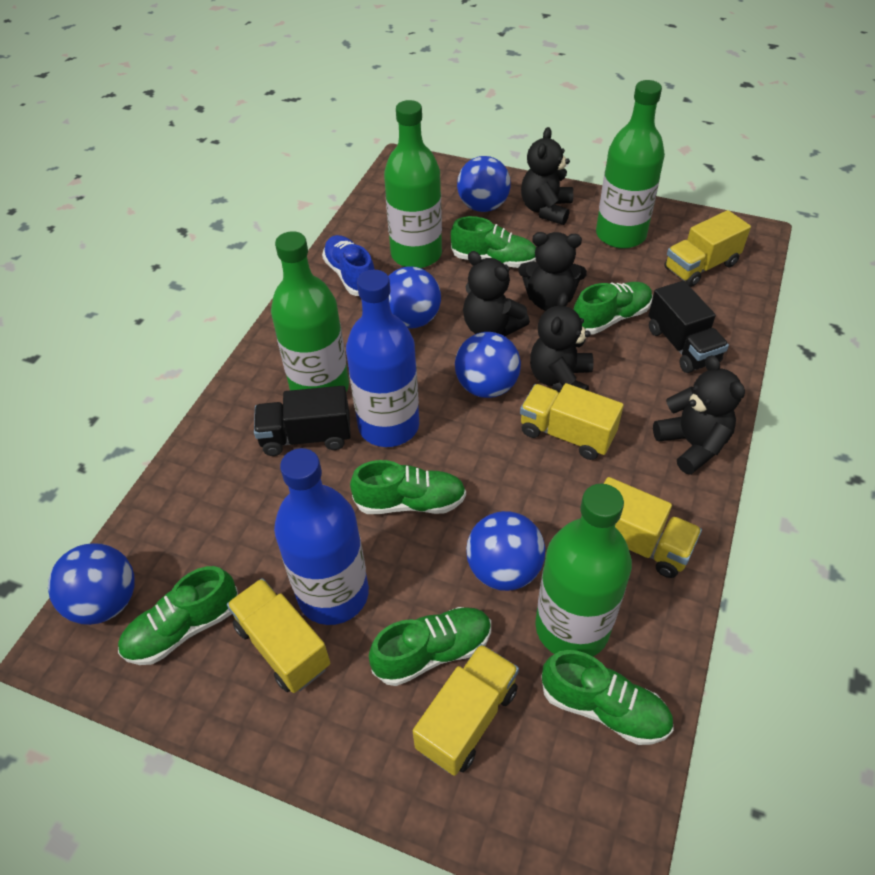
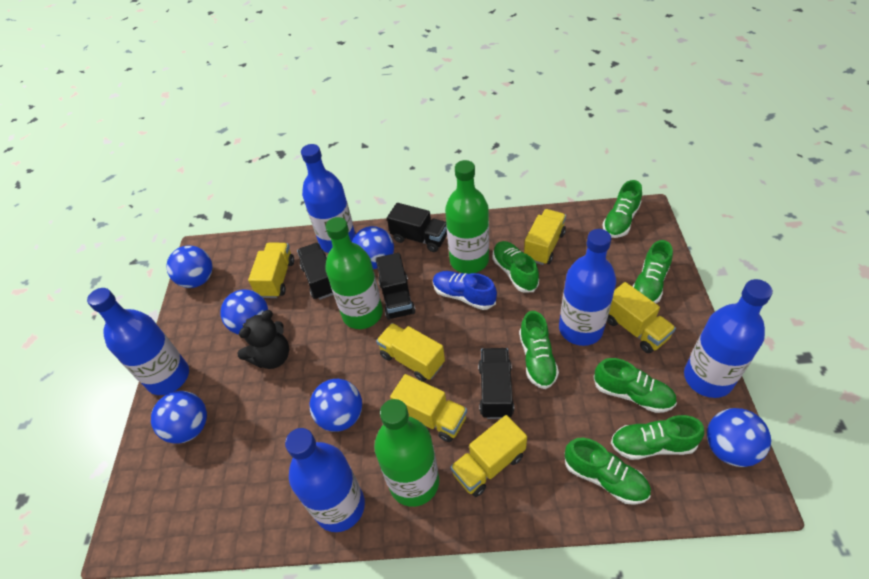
black teddy bear: 5 -> 1
black truck: 2 -> 4
blue ball: 5 -> 6
blue bottle: 2 -> 5
green bottle: 4 -> 3
green shoe: 6 -> 7
yellow truck: 5 -> 6

